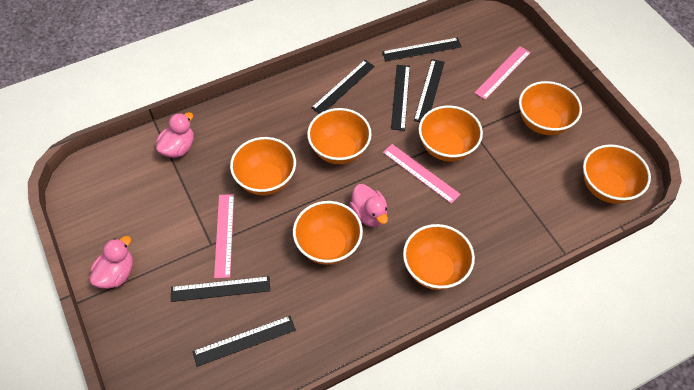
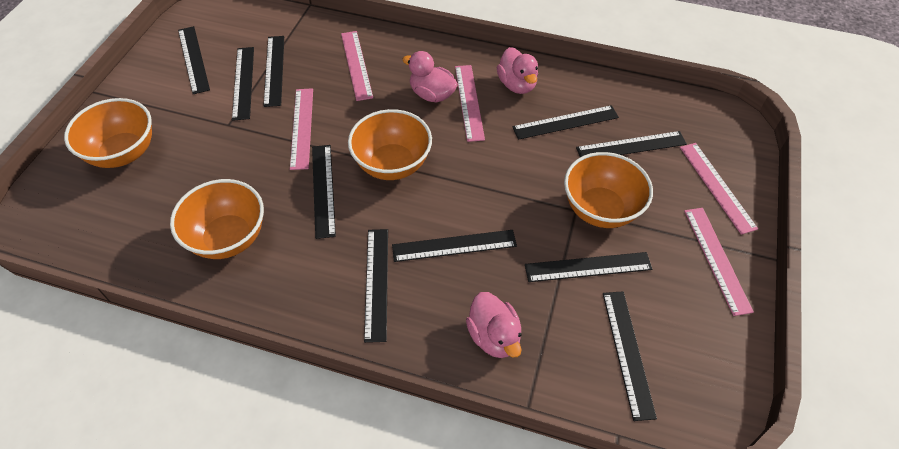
black ruler: 6 -> 10
orange bowl: 7 -> 4
pink ruler: 3 -> 5

